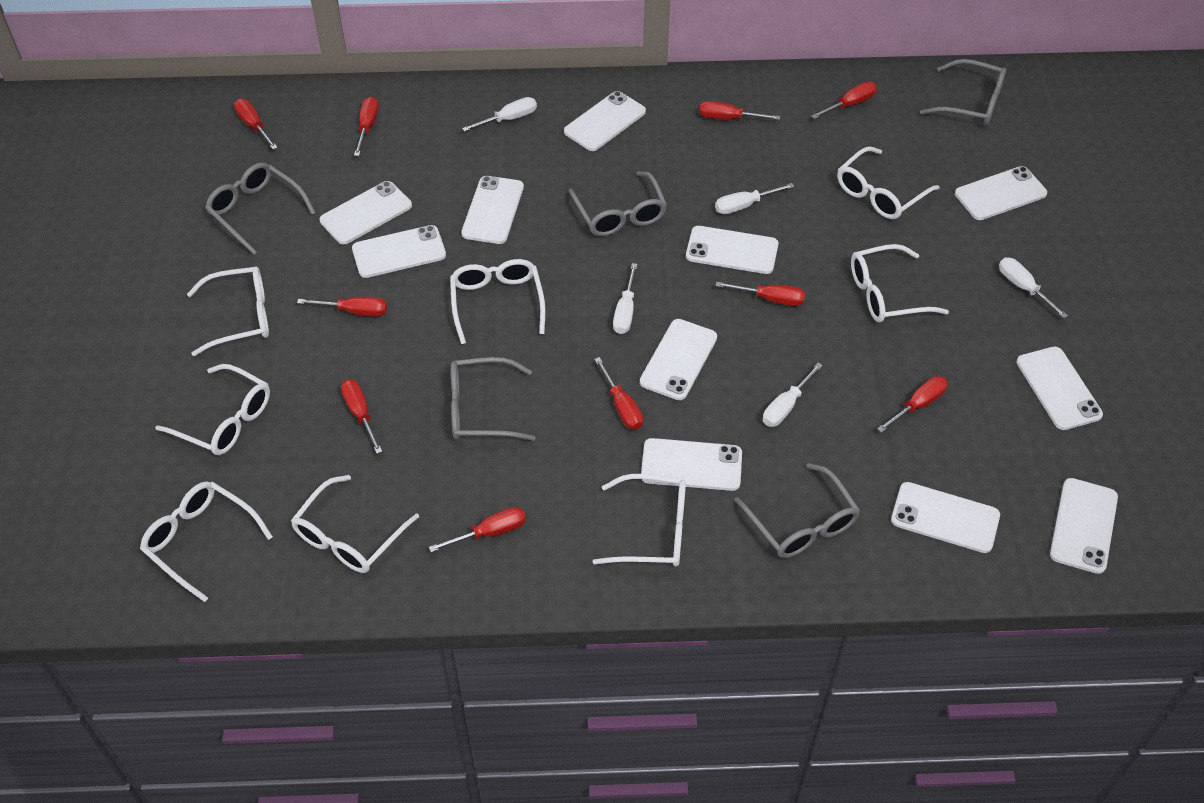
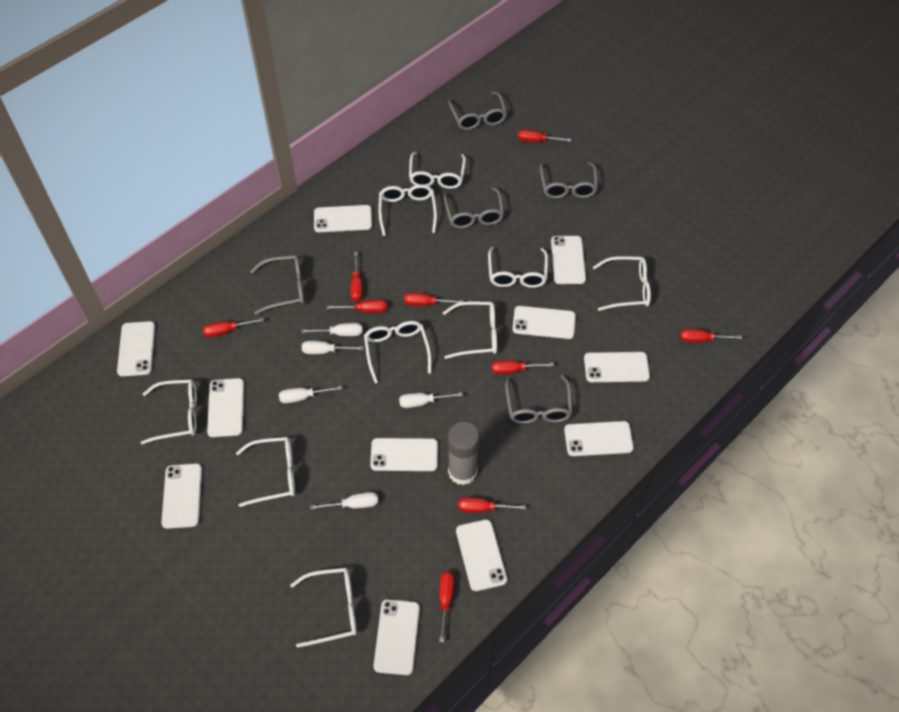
grey glue stick: 0 -> 1
red screwdriver: 10 -> 9
white glasses: 8 -> 9

